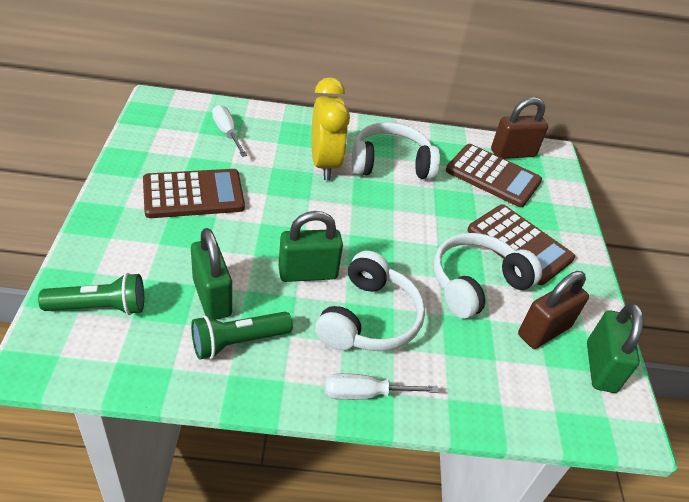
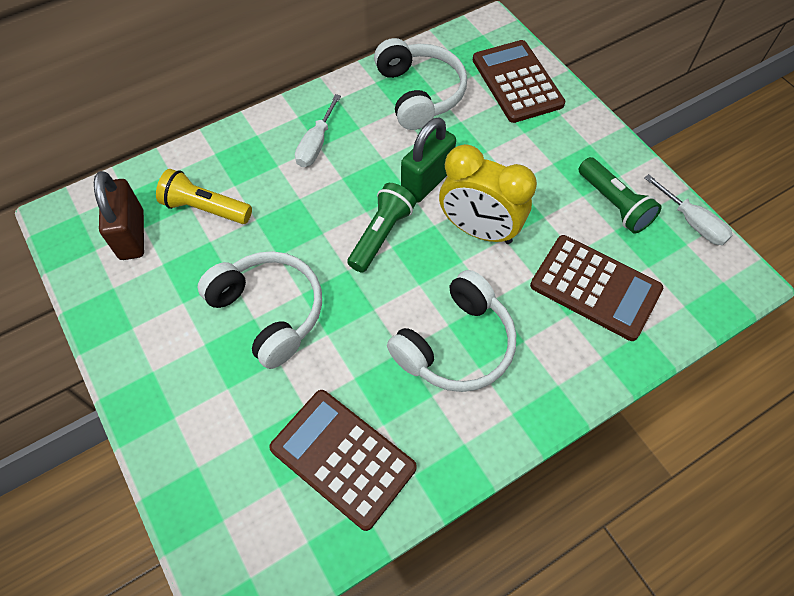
brown padlock: 2 -> 1
green padlock: 3 -> 1
yellow flashlight: 0 -> 1

